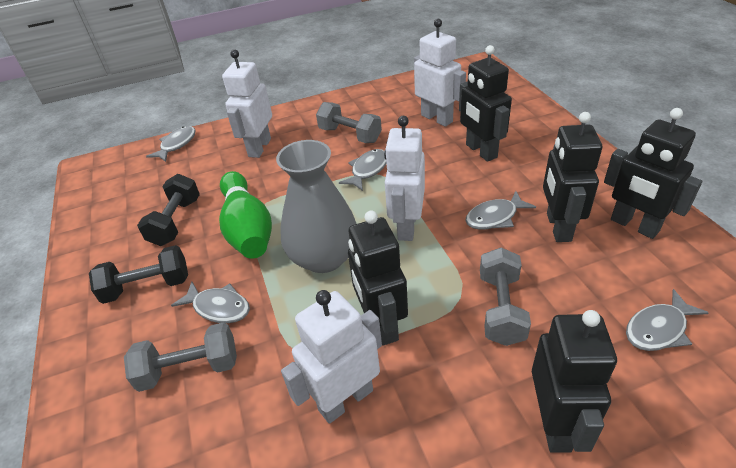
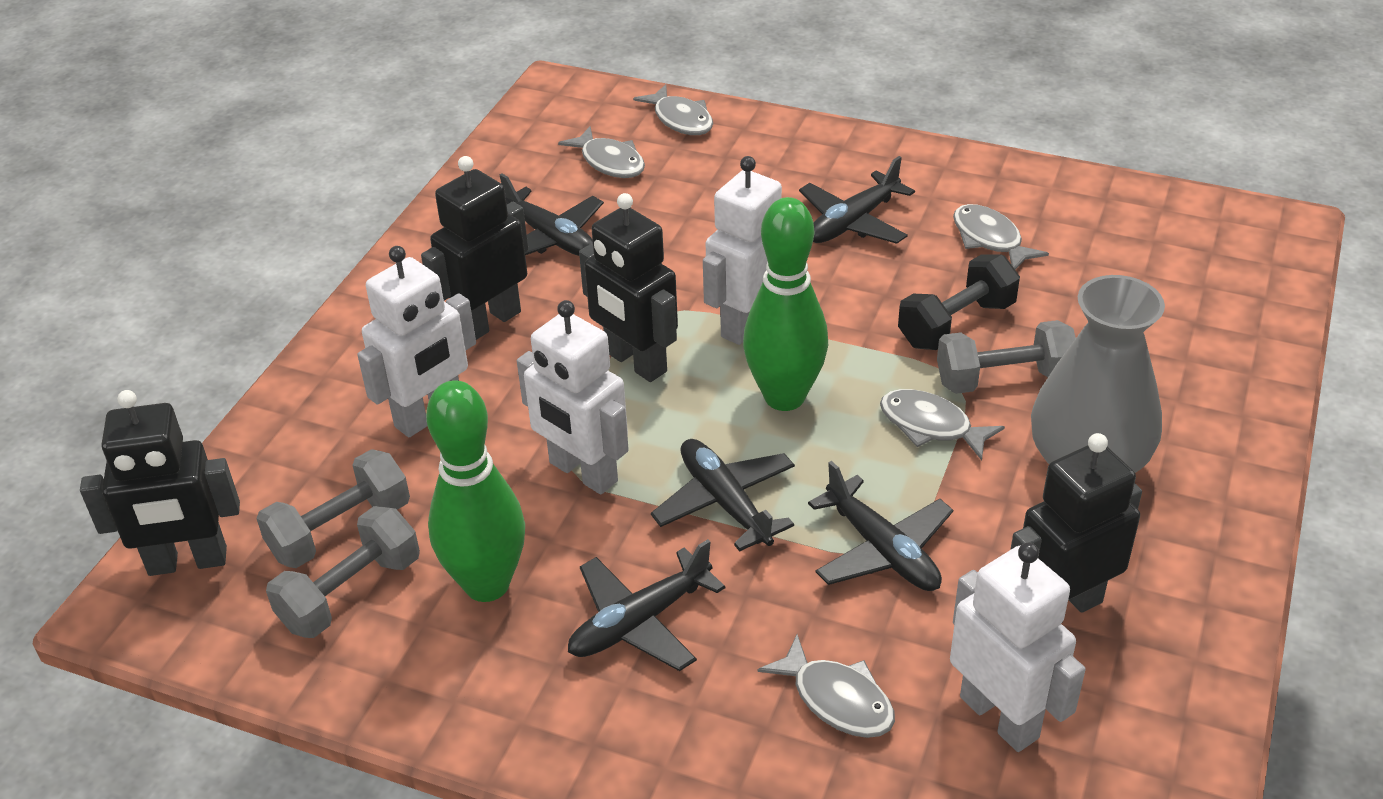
black dumbbell: 2 -> 1
black plane: 0 -> 5
black robot: 5 -> 4
green bowling pin: 1 -> 2

